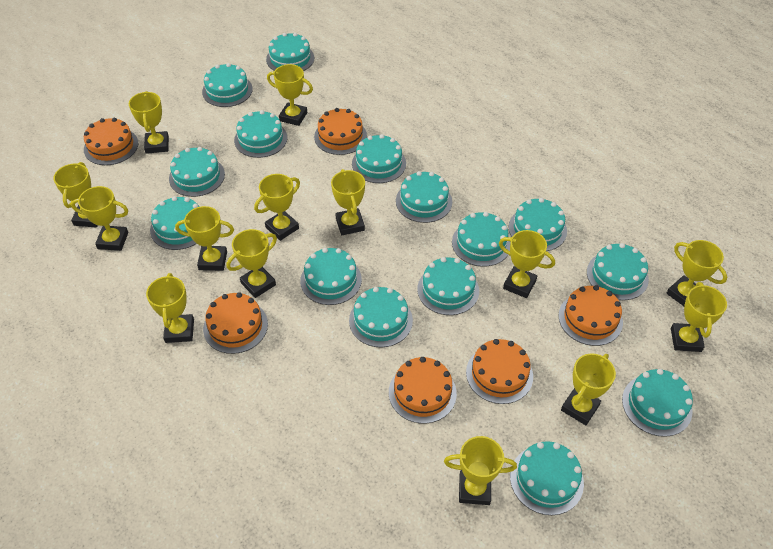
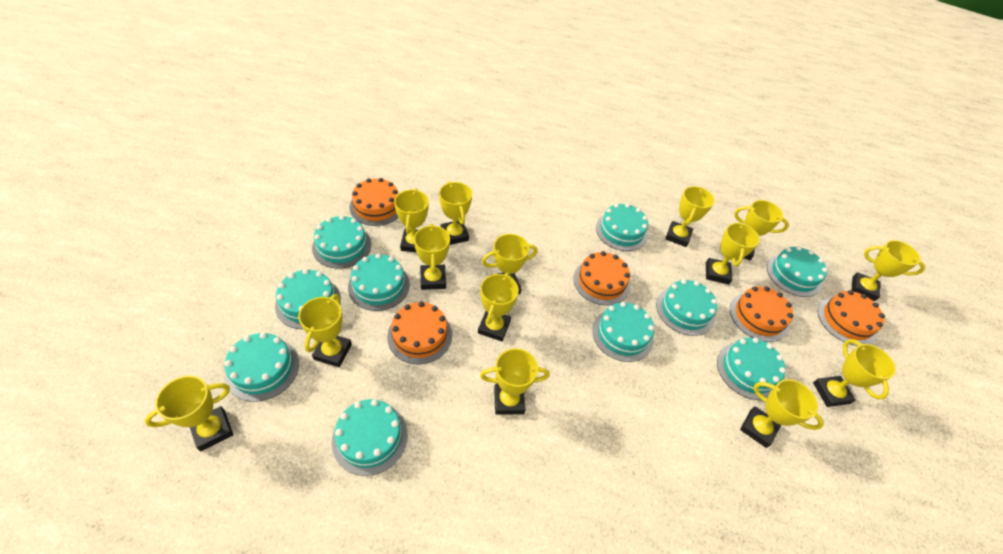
orange cake: 6 -> 5
turquoise cake: 15 -> 10

